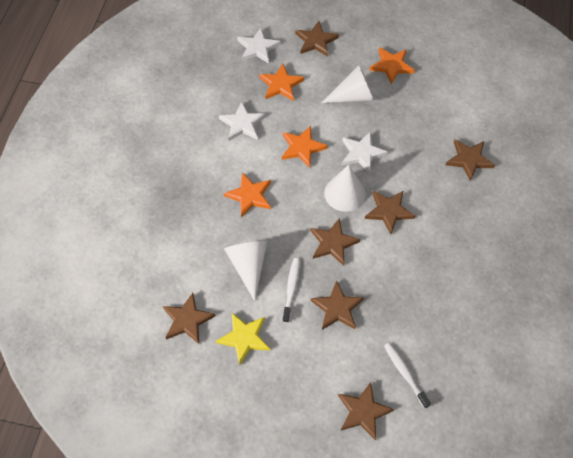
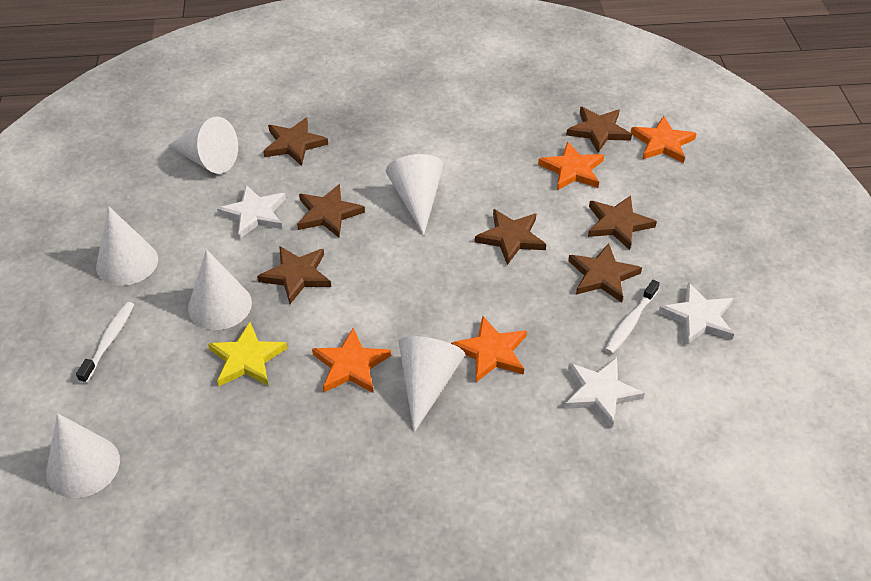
white cone: 3 -> 6

